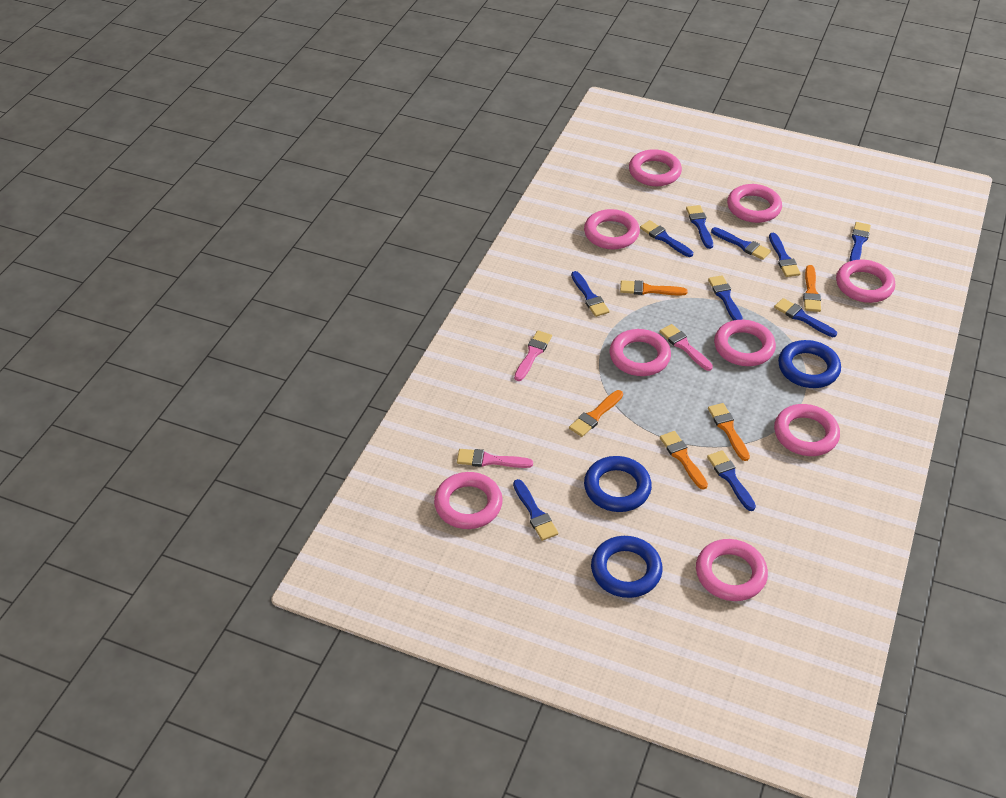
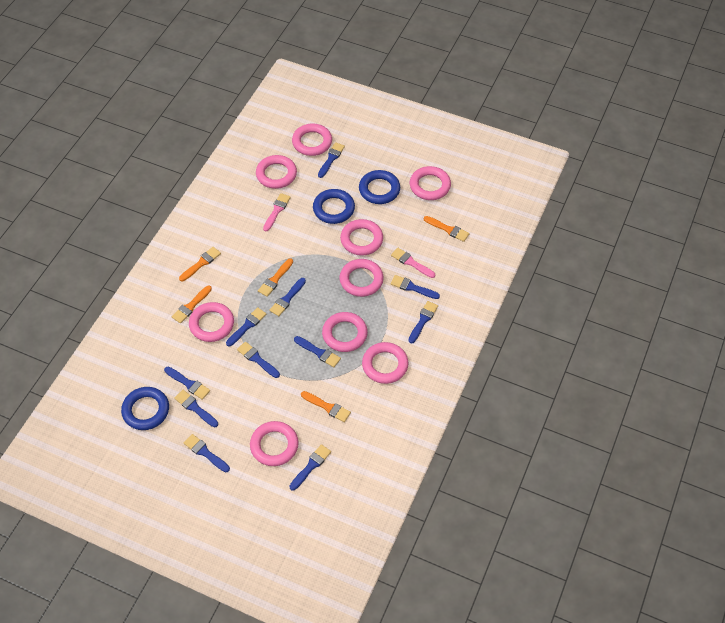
blue brush: 10 -> 11
pink brush: 3 -> 2

